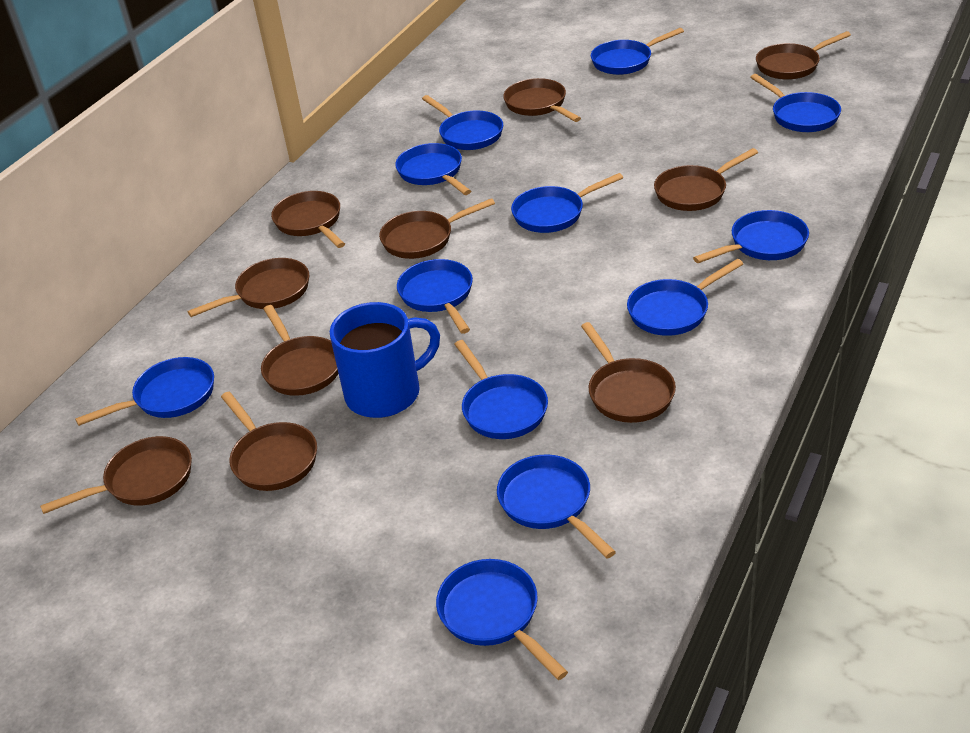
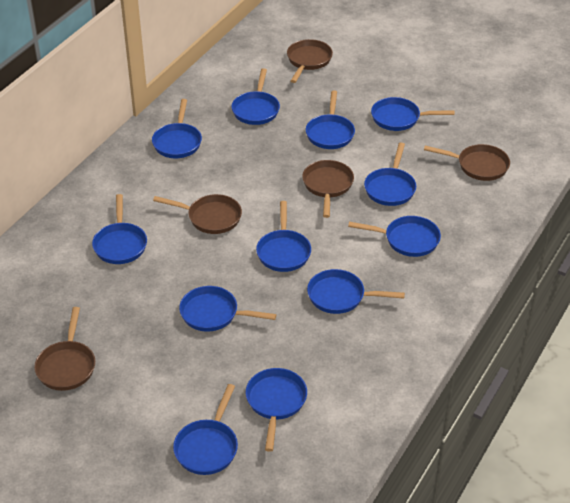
blue mug: 1 -> 0
brown pan: 10 -> 5

